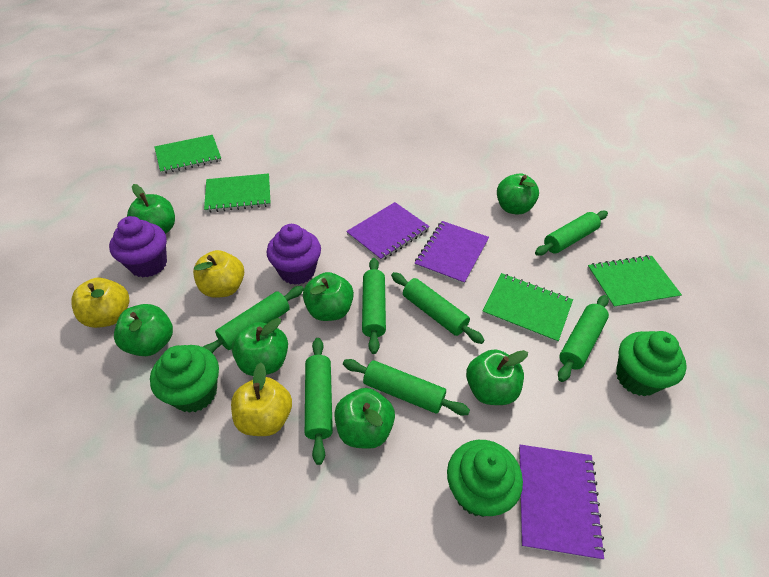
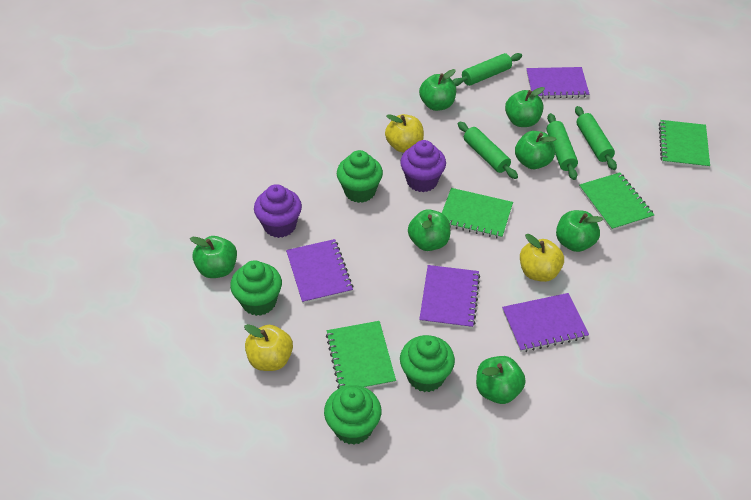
green cupcake: 3 -> 4
green rolling pin: 7 -> 4
purple notebook: 3 -> 4

